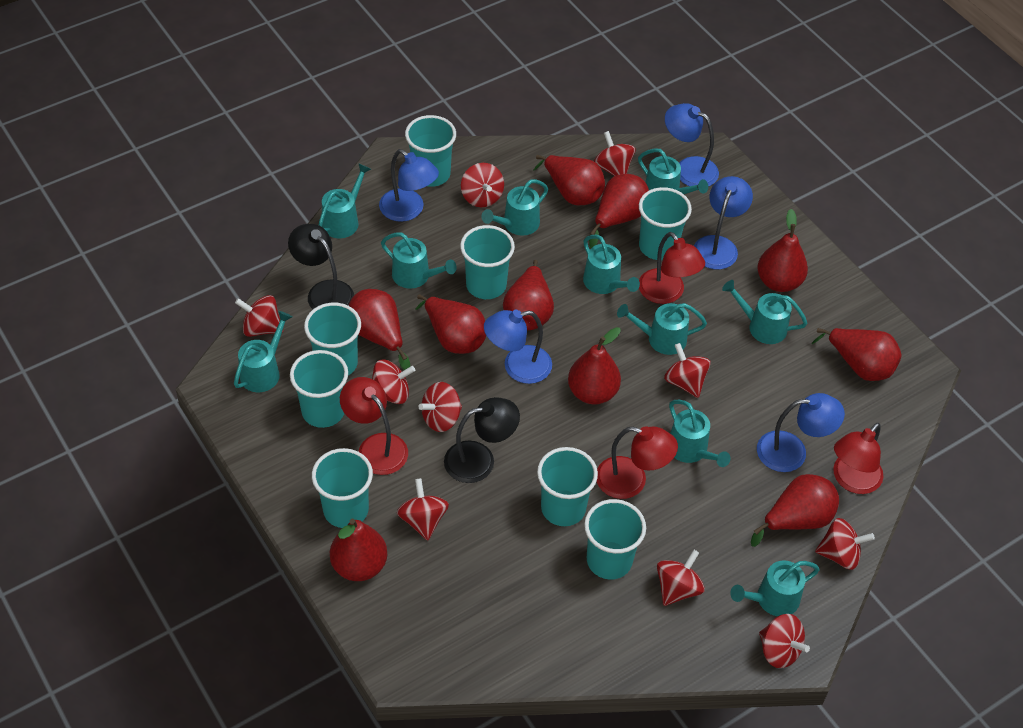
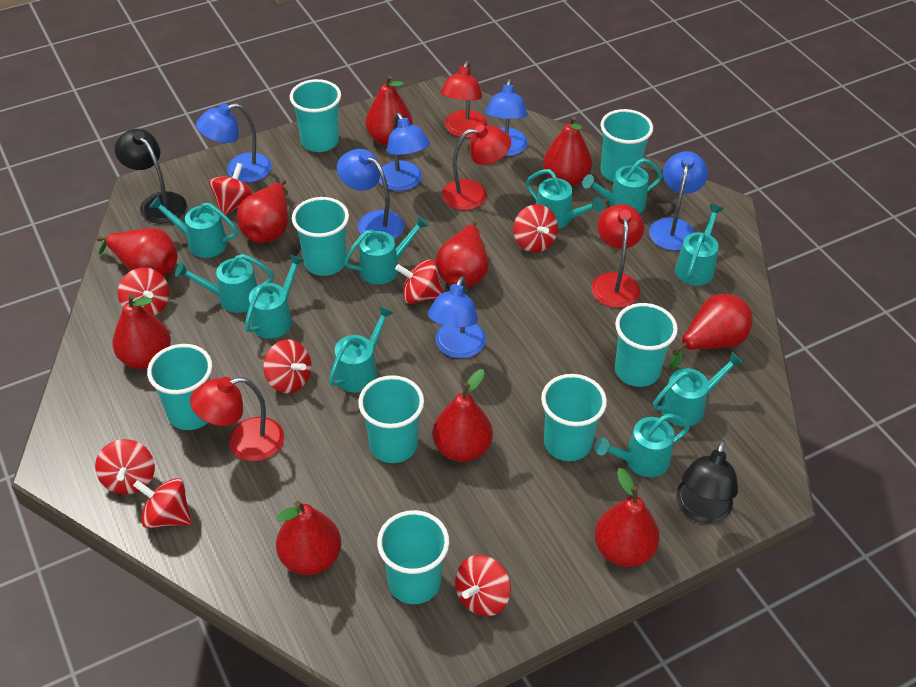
blue lamp: 5 -> 6
red spinning top: 10 -> 8

